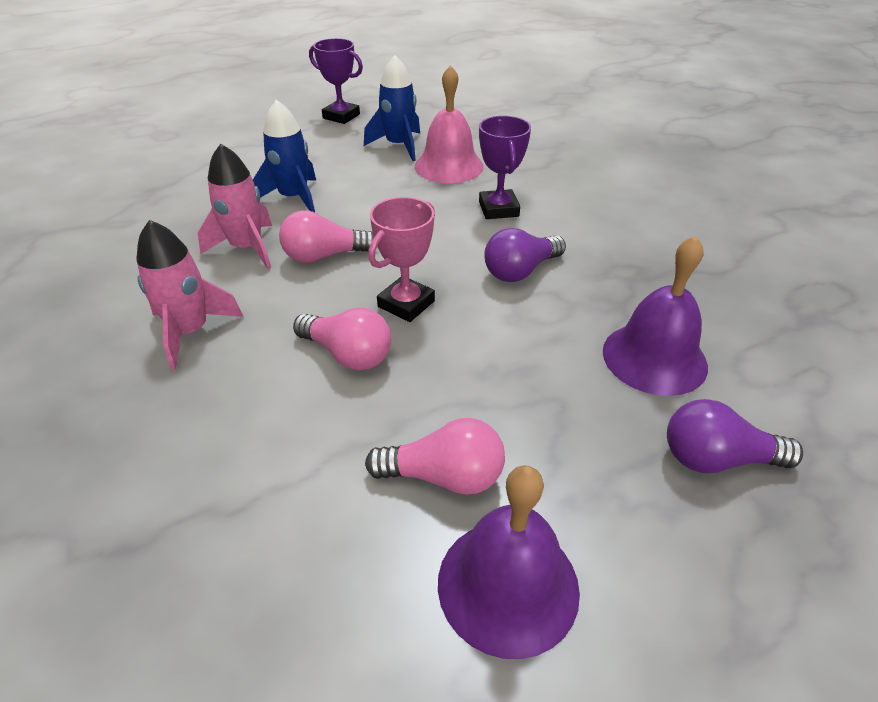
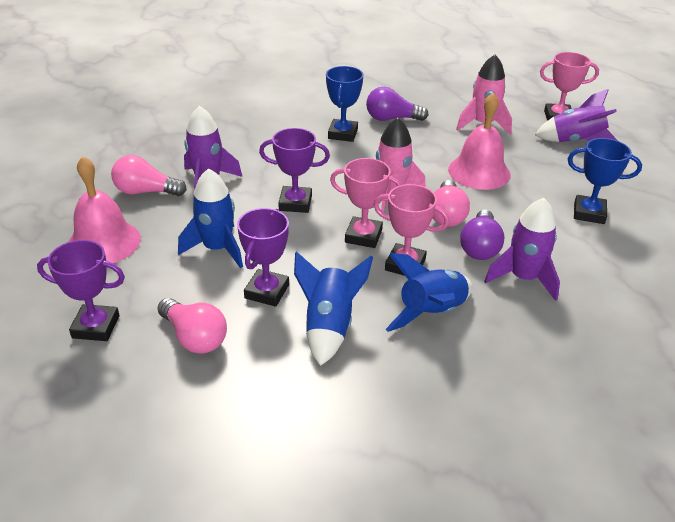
blue rocket: 2 -> 3
blue trophy: 0 -> 2
pink bell: 1 -> 2
pink trophy: 1 -> 3
purple bell: 2 -> 0
purple rocket: 0 -> 3
purple trophy: 2 -> 3

